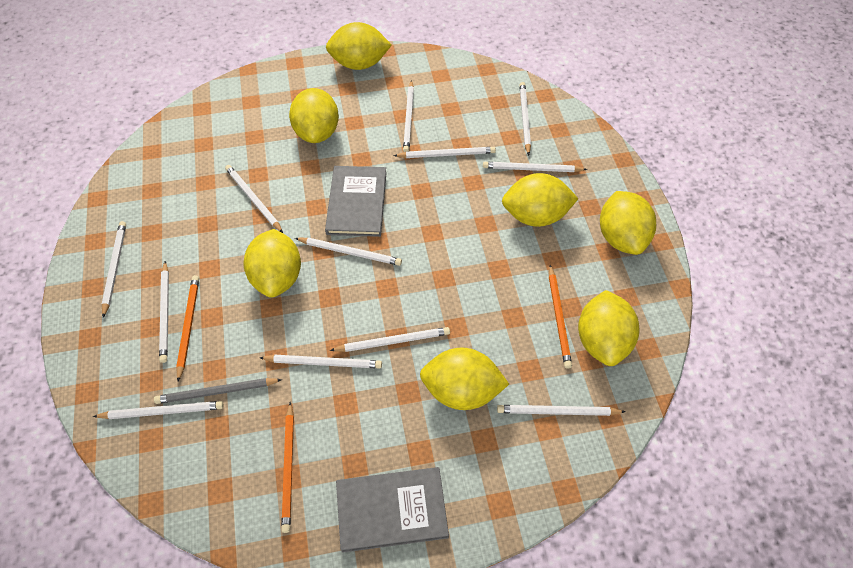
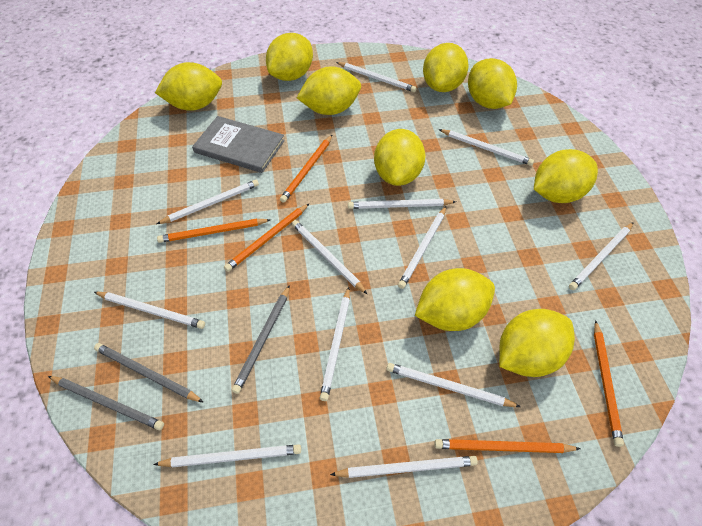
grey book: 2 -> 1
grey pencil: 1 -> 3
orange pencil: 3 -> 5
yellow lemon: 7 -> 9

